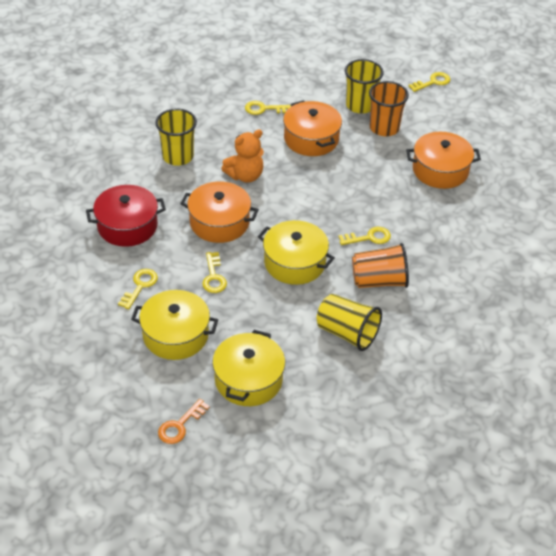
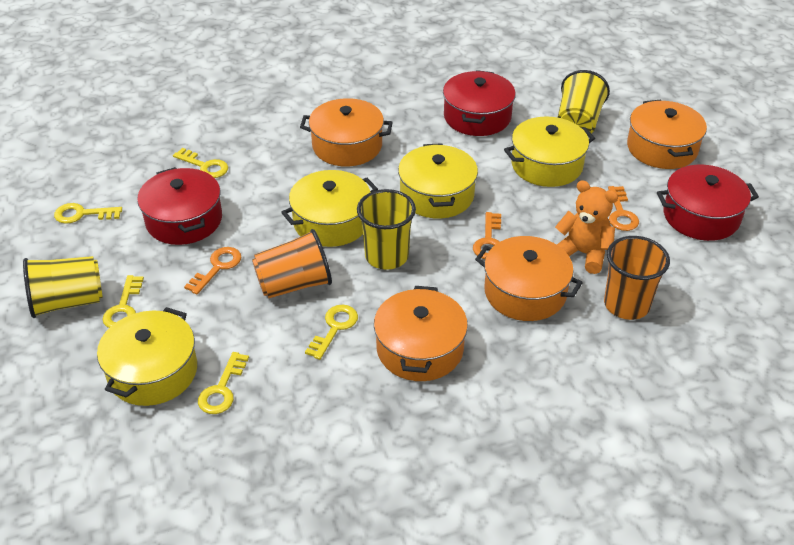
orange key: 1 -> 3
orange pot: 3 -> 4
red pot: 1 -> 3
yellow pot: 3 -> 4

